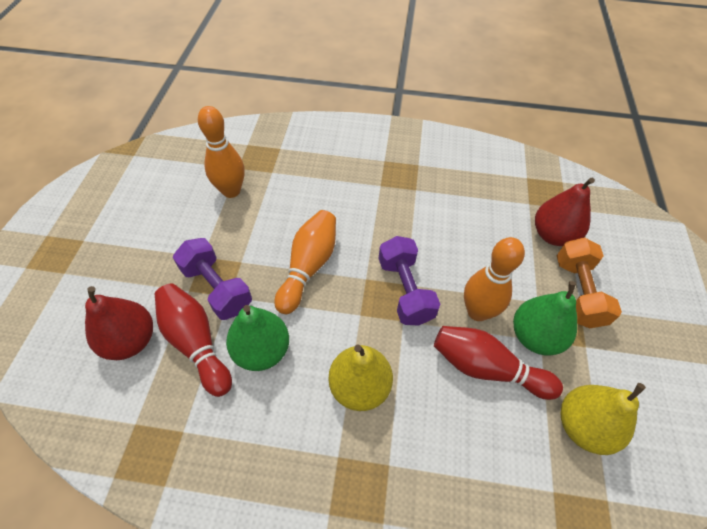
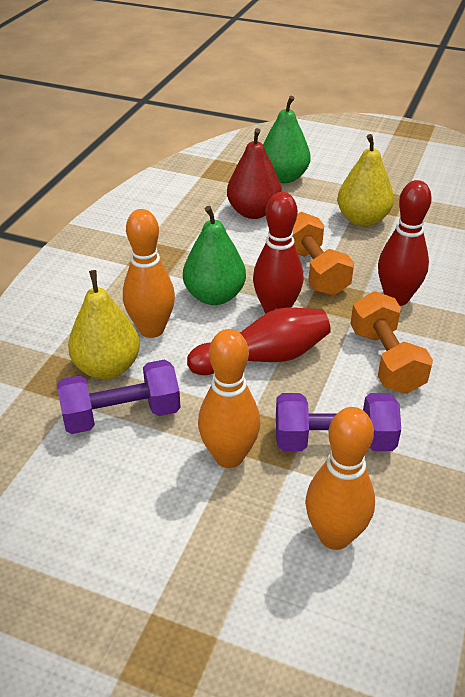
orange dumbbell: 1 -> 2
red bowling pin: 2 -> 3
red pear: 2 -> 1

